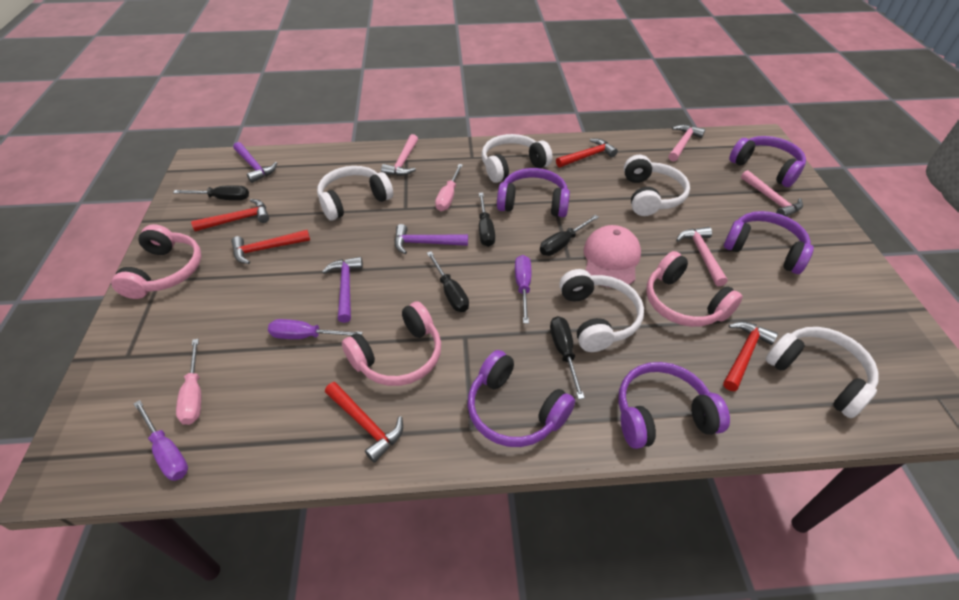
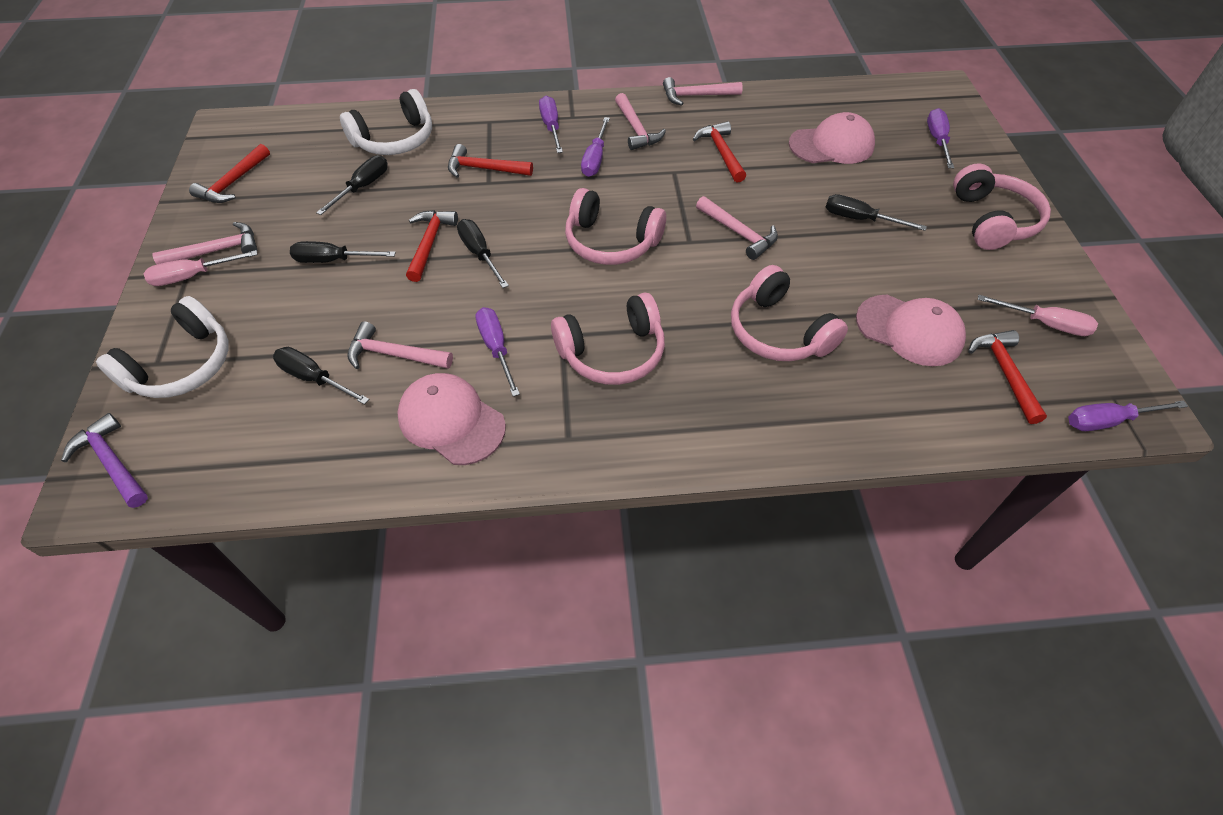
pink cap: 1 -> 3
pink hammer: 4 -> 5
pink headphones: 3 -> 4
purple hammer: 3 -> 1
purple headphones: 5 -> 0
purple screwdriver: 3 -> 5
white headphones: 5 -> 2

